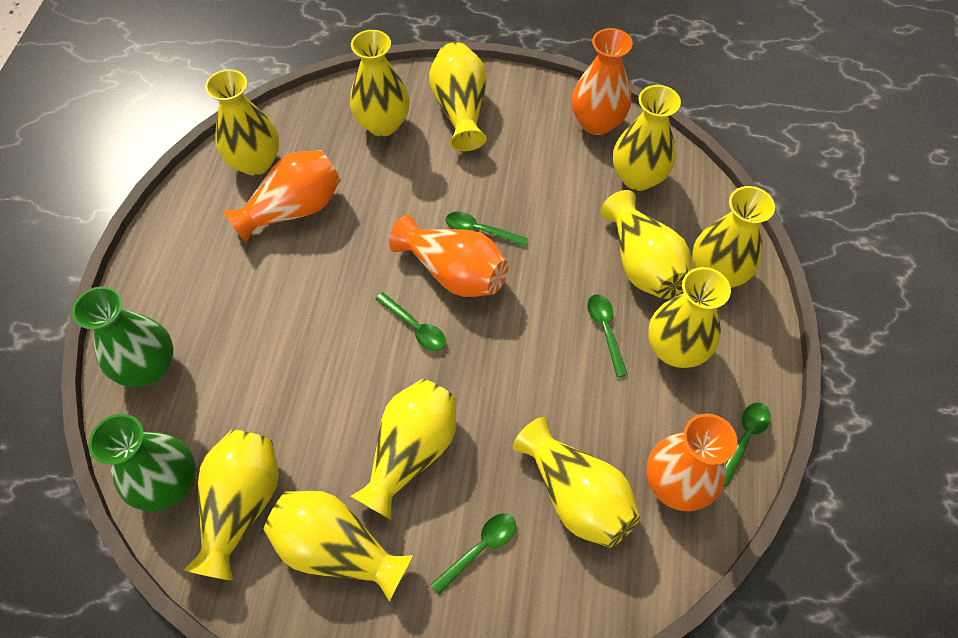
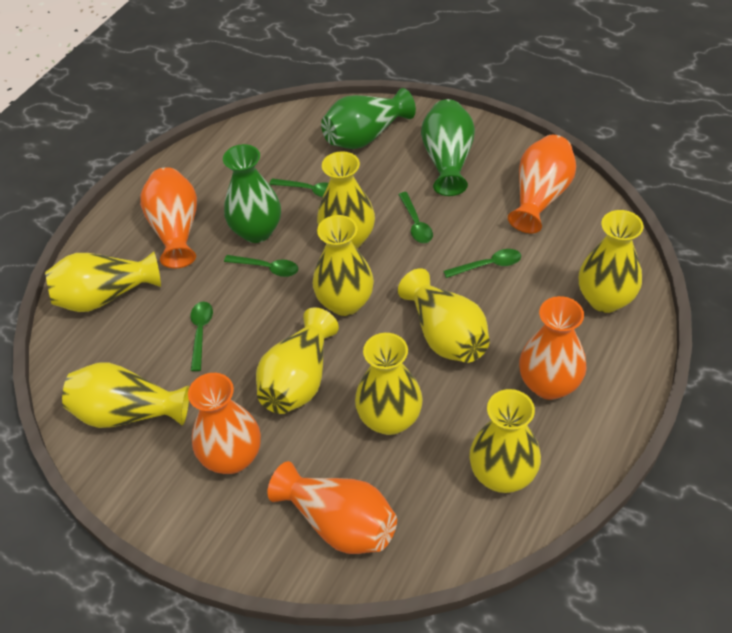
green vase: 2 -> 3
orange vase: 4 -> 5
yellow vase: 11 -> 9

